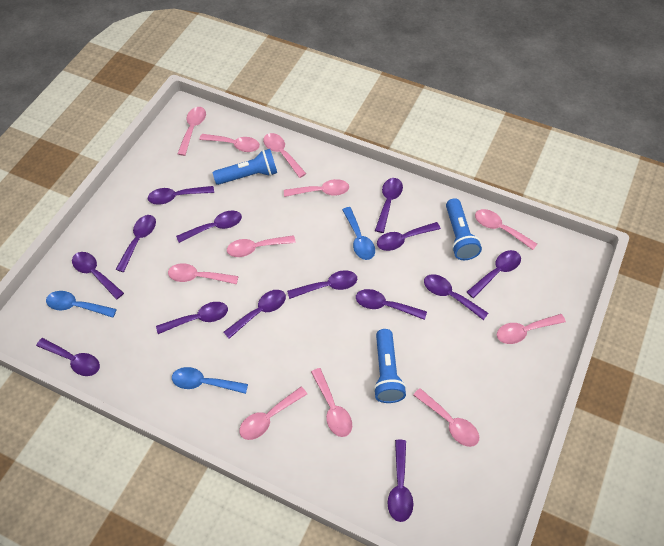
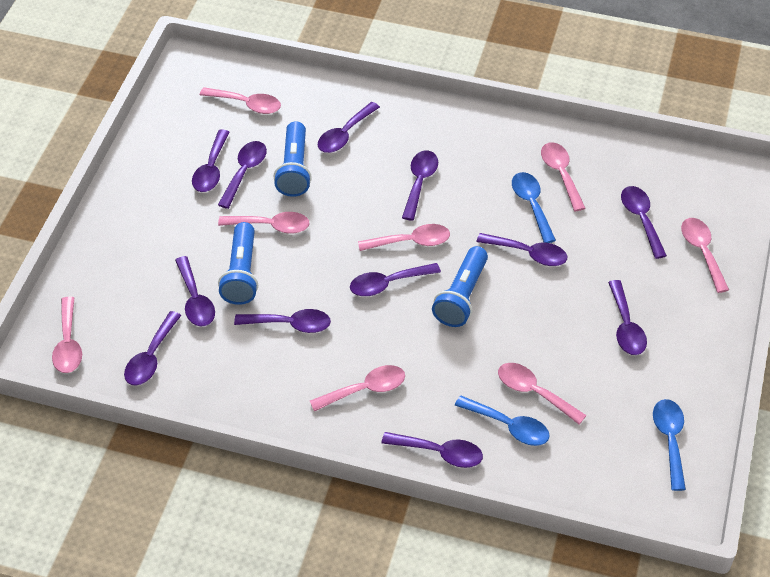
pink spoon: 11 -> 8
purple spoon: 14 -> 12

